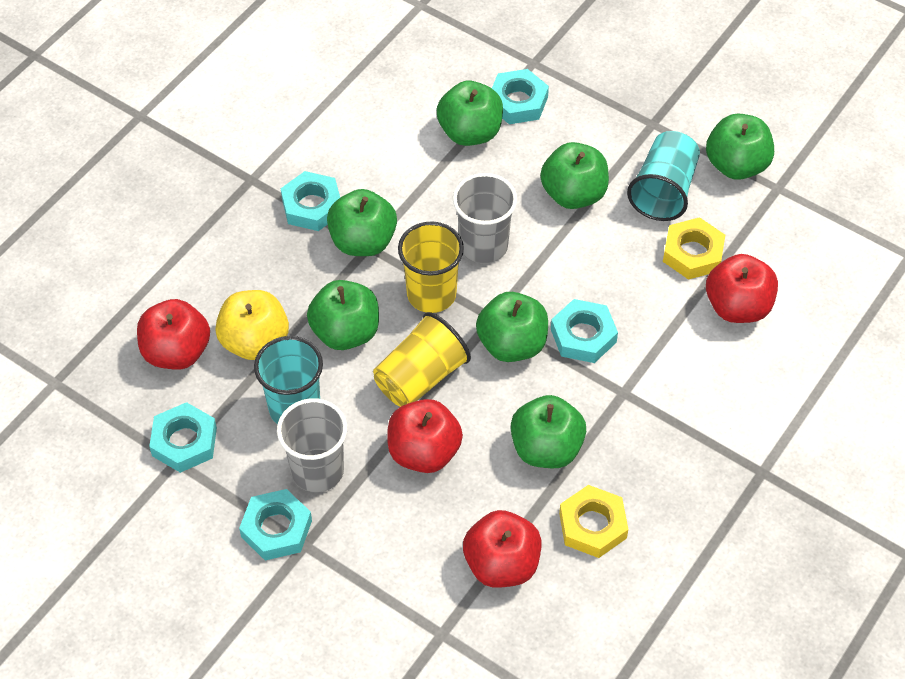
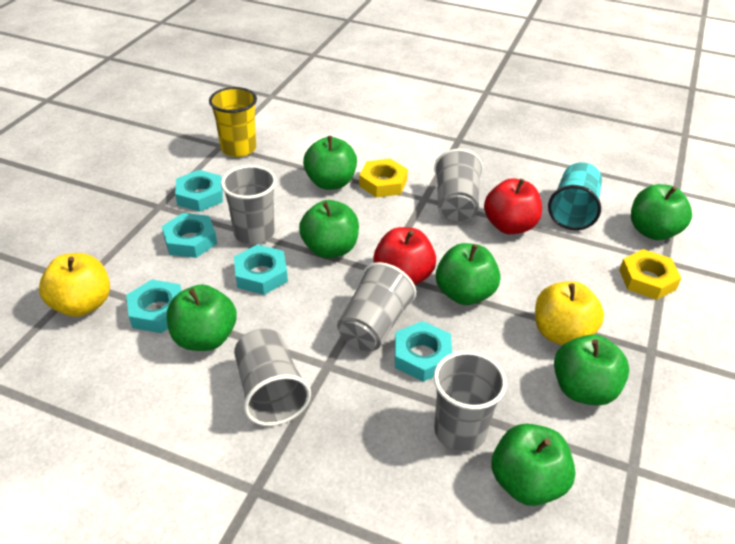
grey cup: 2 -> 5
red apple: 4 -> 2
turquoise cup: 2 -> 1
yellow apple: 1 -> 2
yellow cup: 2 -> 1

